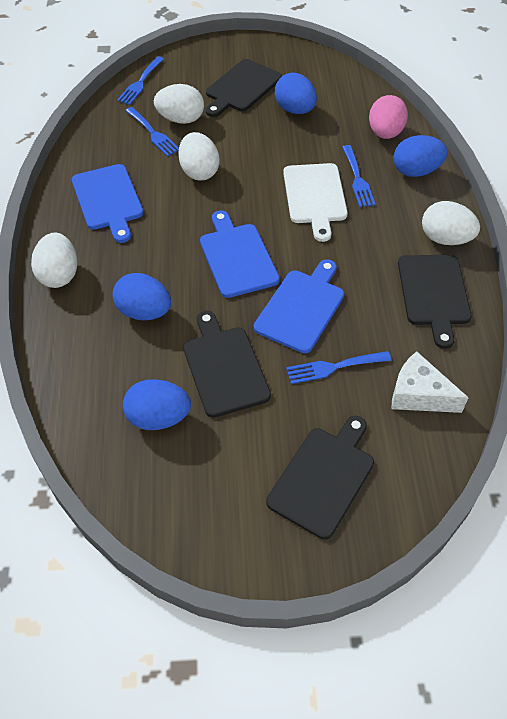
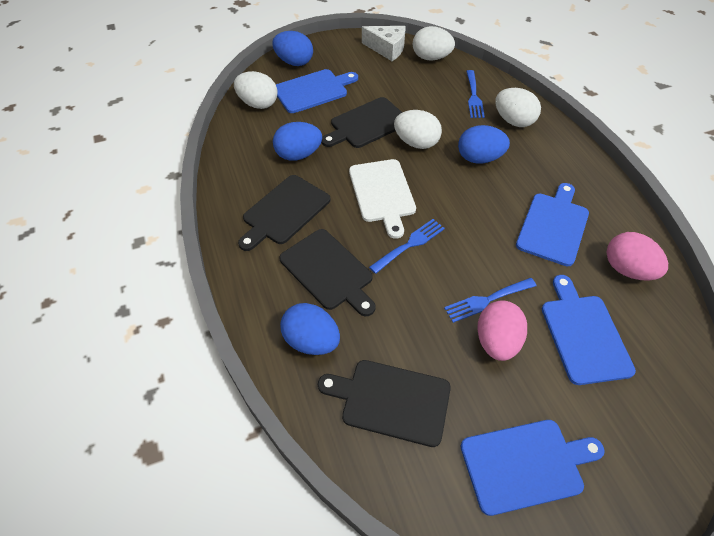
blue cutting board: 3 -> 4
blue fork: 4 -> 3
pink egg: 1 -> 2

